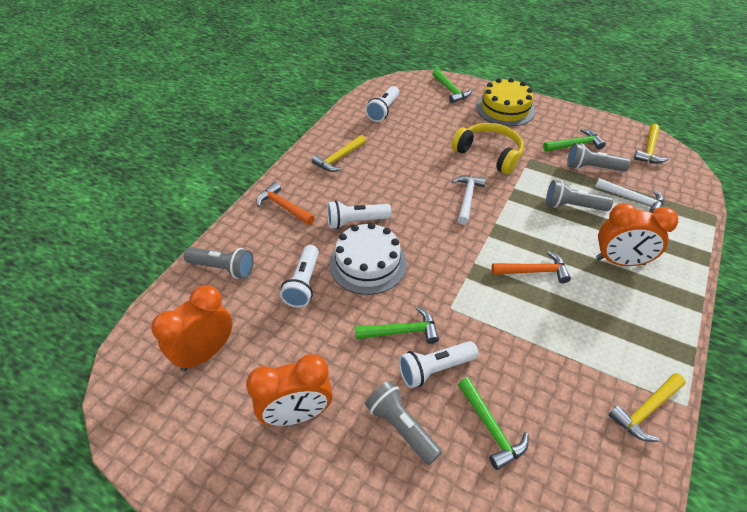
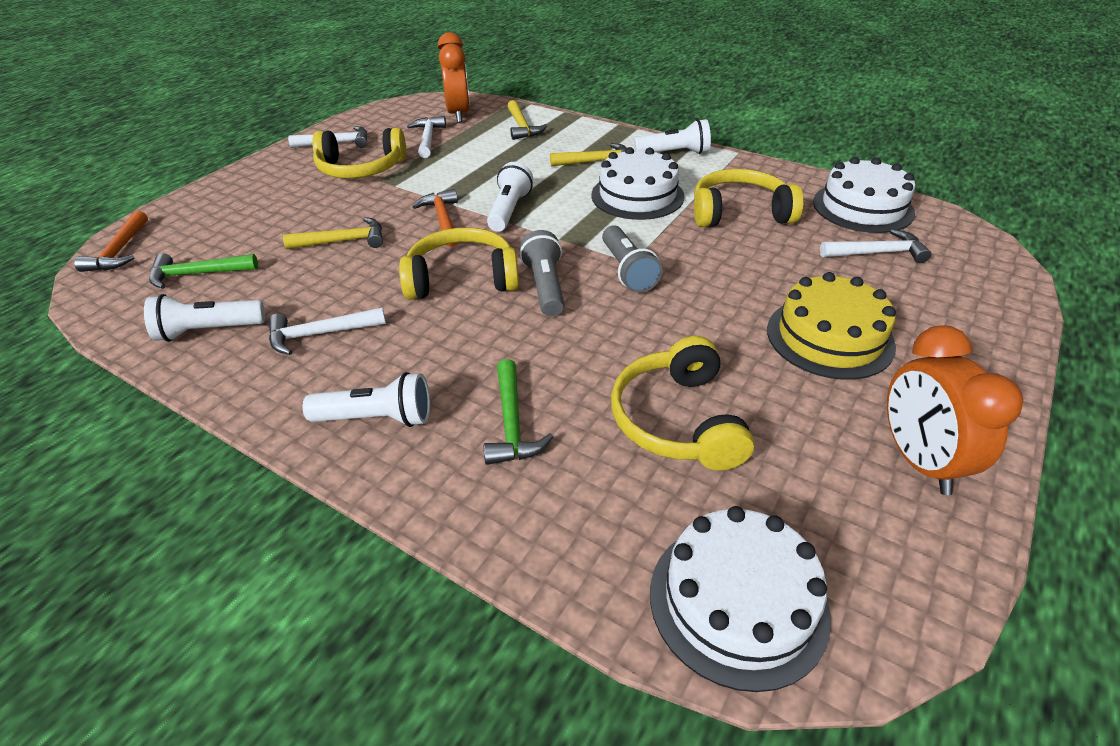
green hammer: 4 -> 2
grey flashlight: 4 -> 2
orange clock: 3 -> 2
white cake: 1 -> 3
white hammer: 2 -> 4
yellow headphones: 1 -> 4

